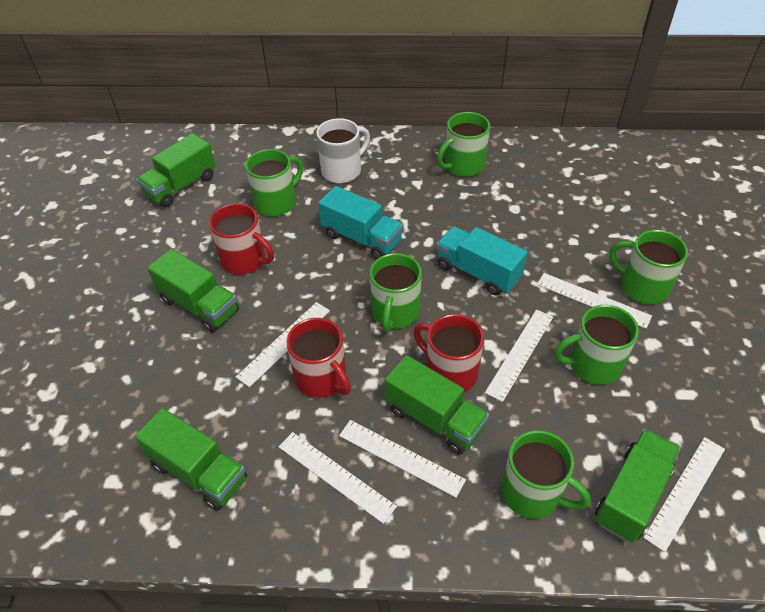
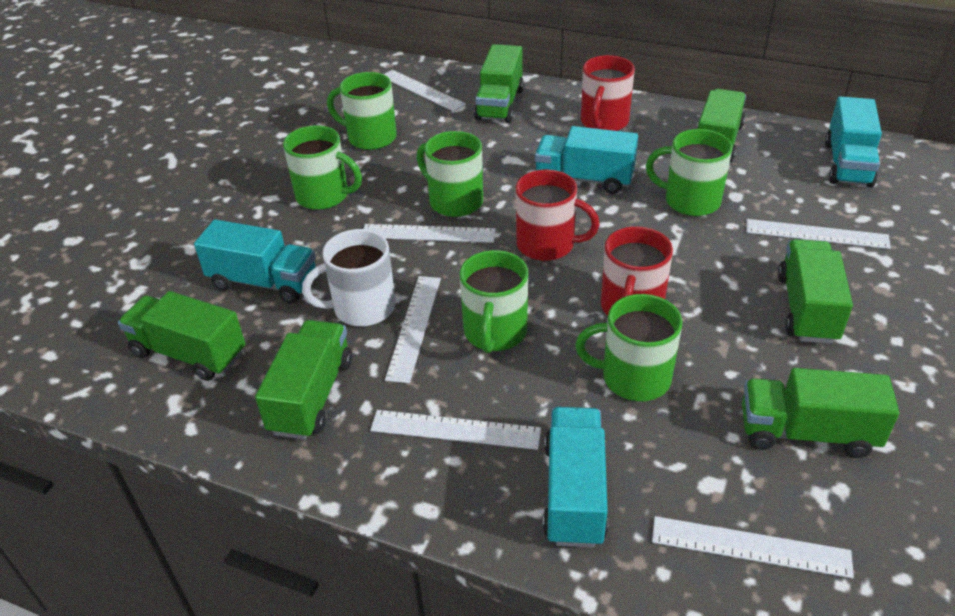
green truck: 5 -> 6
turquoise truck: 2 -> 4

